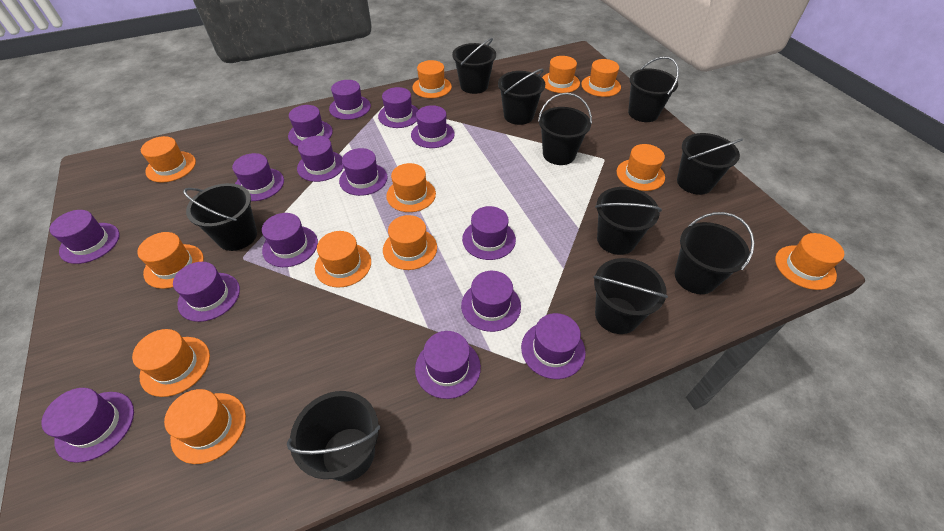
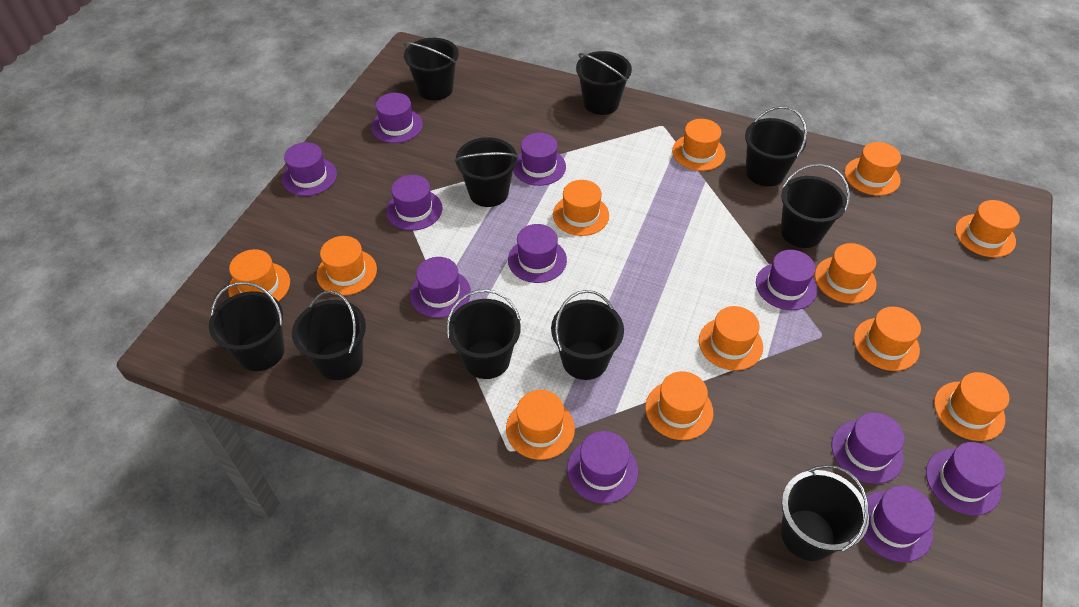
purple hat: 15 -> 11

